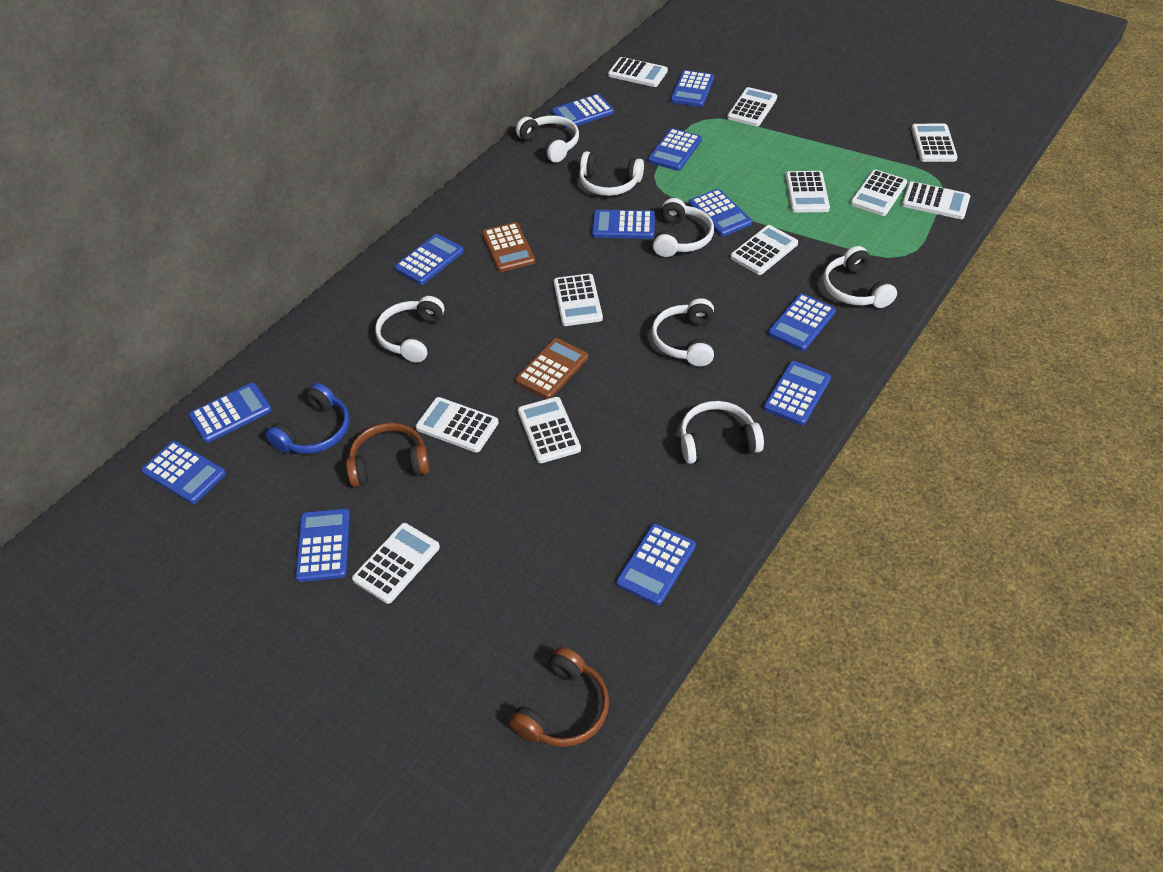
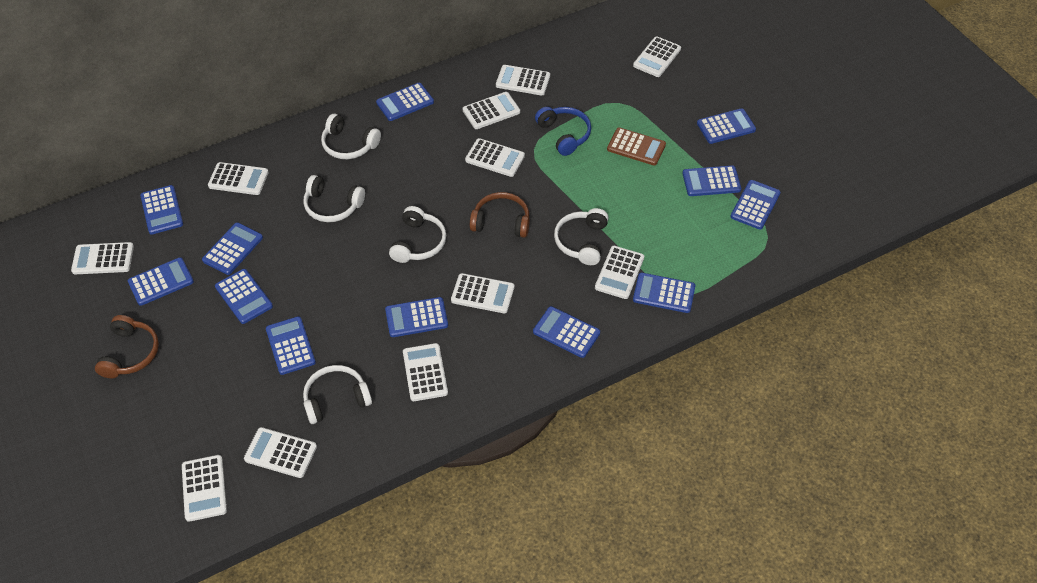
brown calculator: 2 -> 1
white headphones: 7 -> 5

